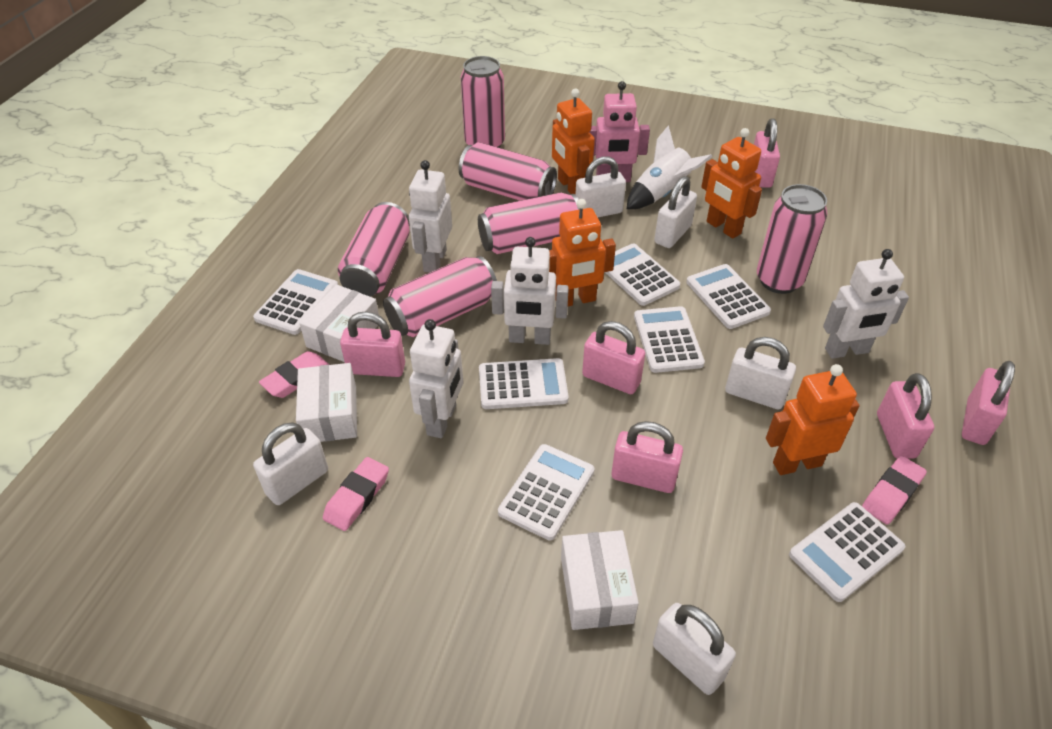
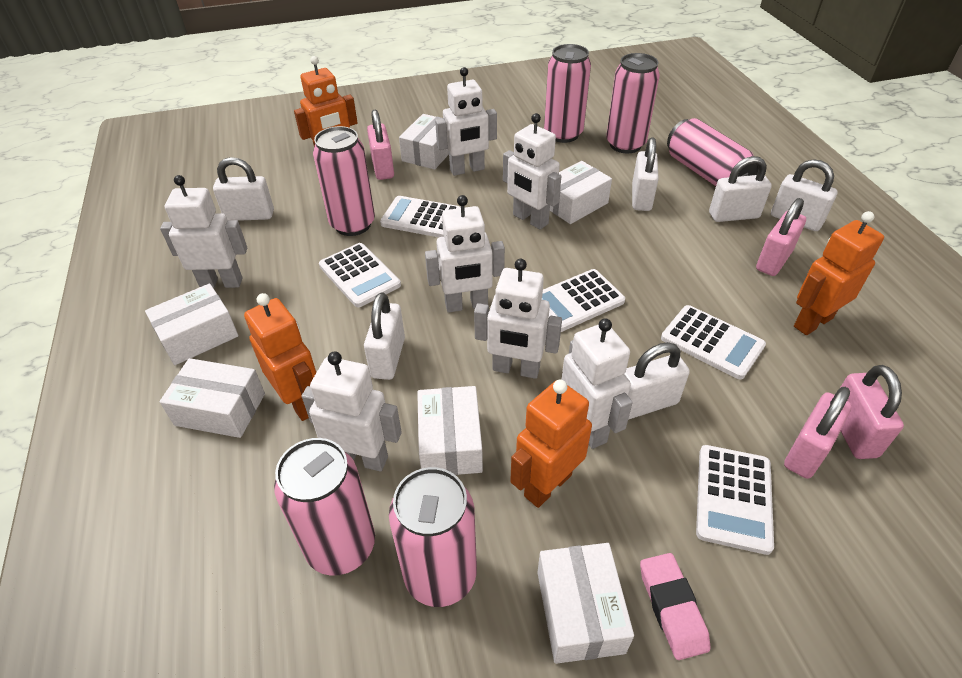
pink eraser: 3 -> 1
pink padlock: 6 -> 4
pink robot: 1 -> 0
white box: 3 -> 6
white calculator: 7 -> 5
white padlock: 5 -> 6
white robot: 4 -> 7
white rocket: 1 -> 0

